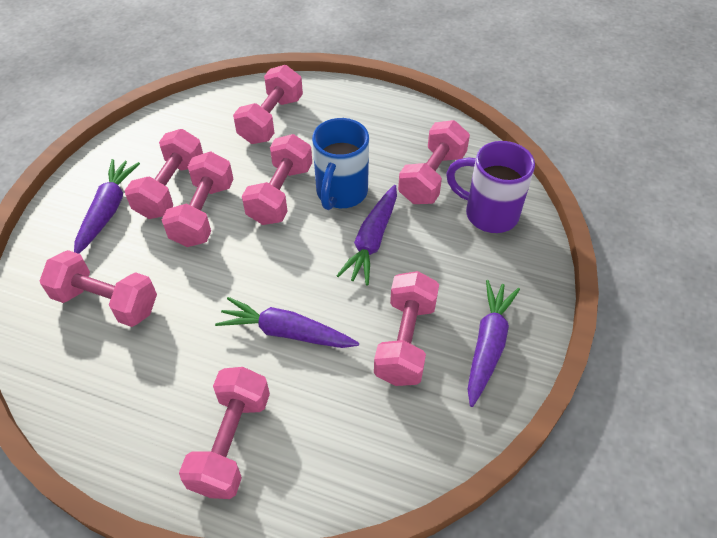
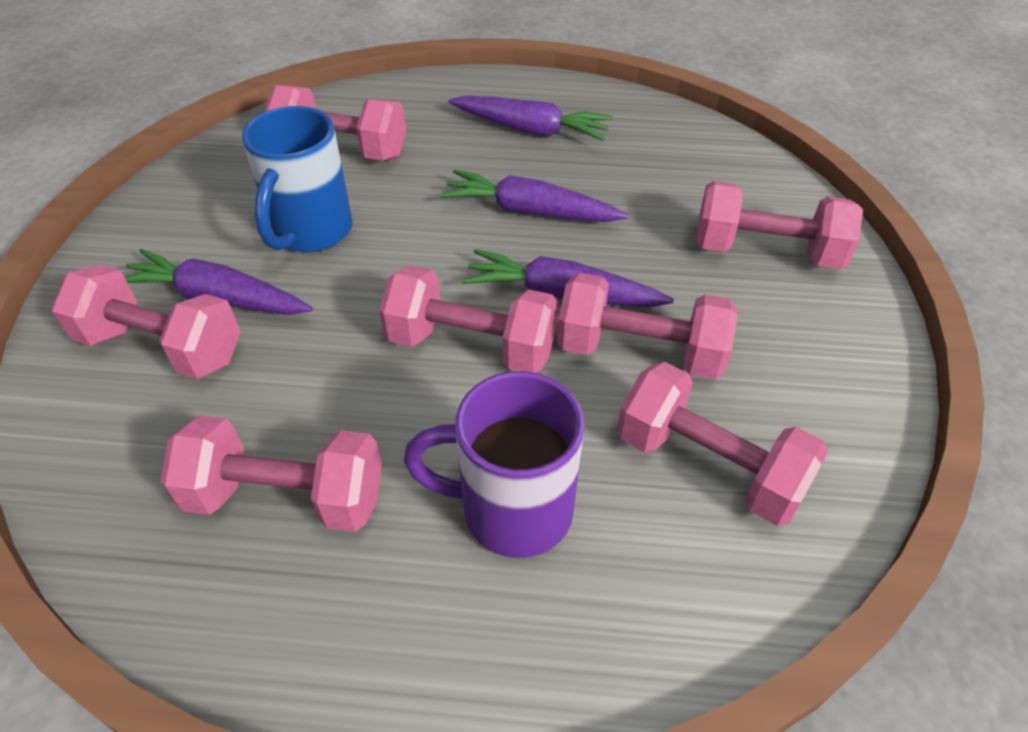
pink dumbbell: 8 -> 7

